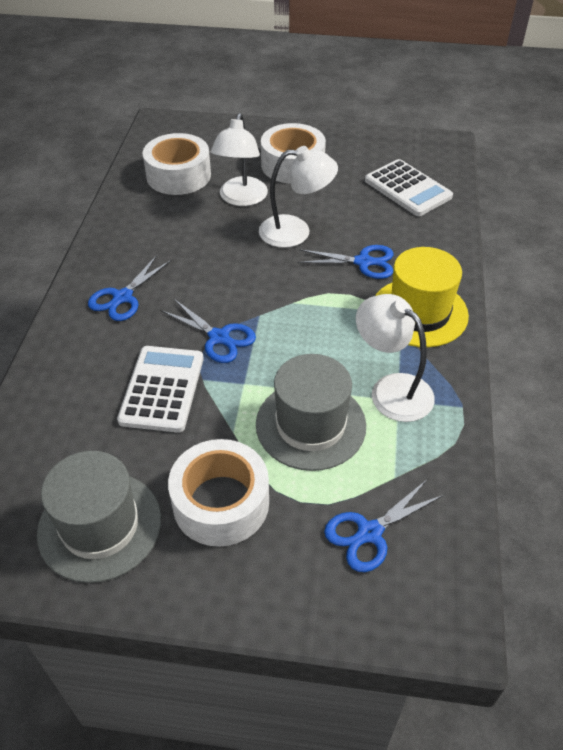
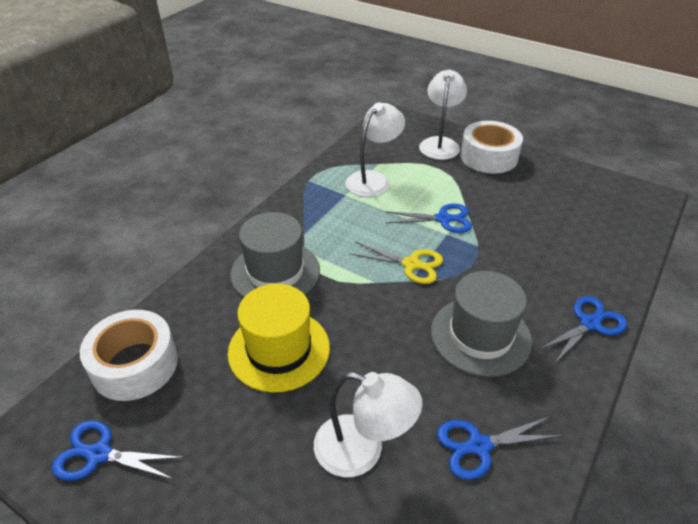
white calculator: 2 -> 0
white tape: 3 -> 2
yellow scissors: 0 -> 1

